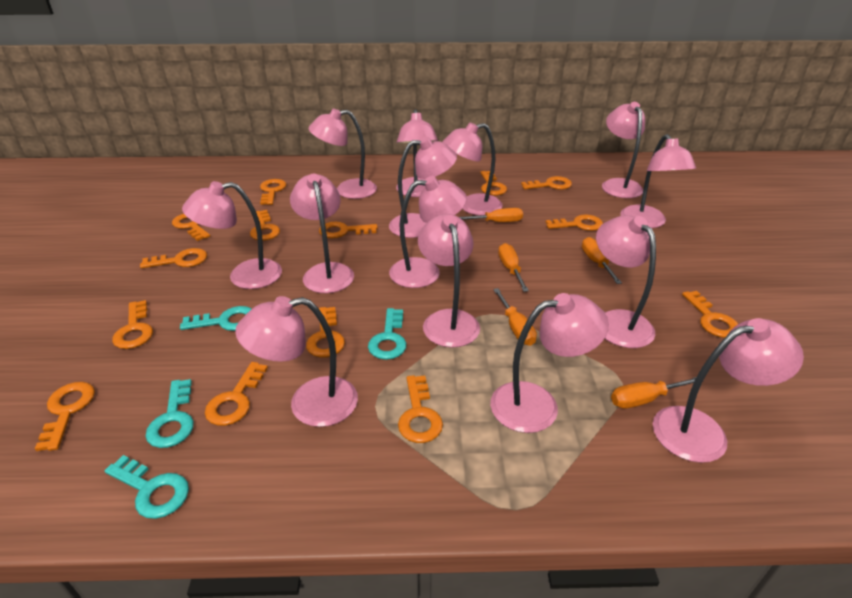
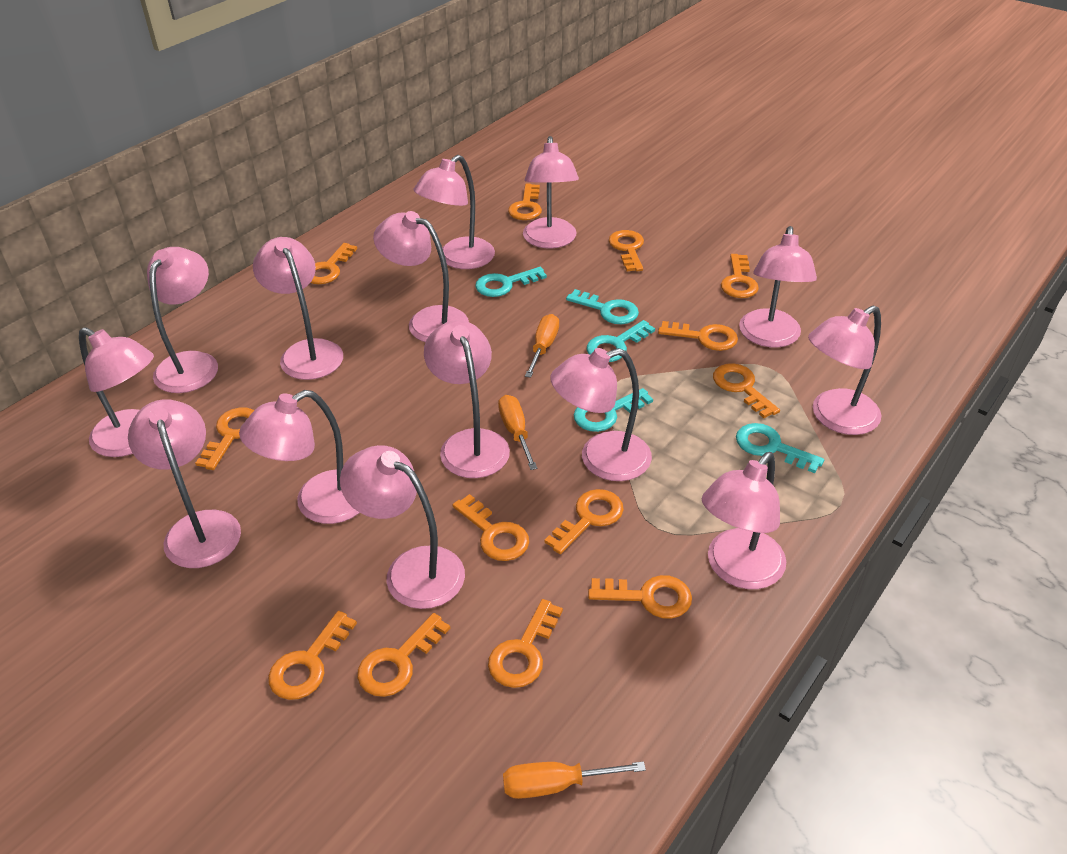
orange key: 14 -> 13
orange screwdriver: 5 -> 3
turquoise key: 4 -> 5

